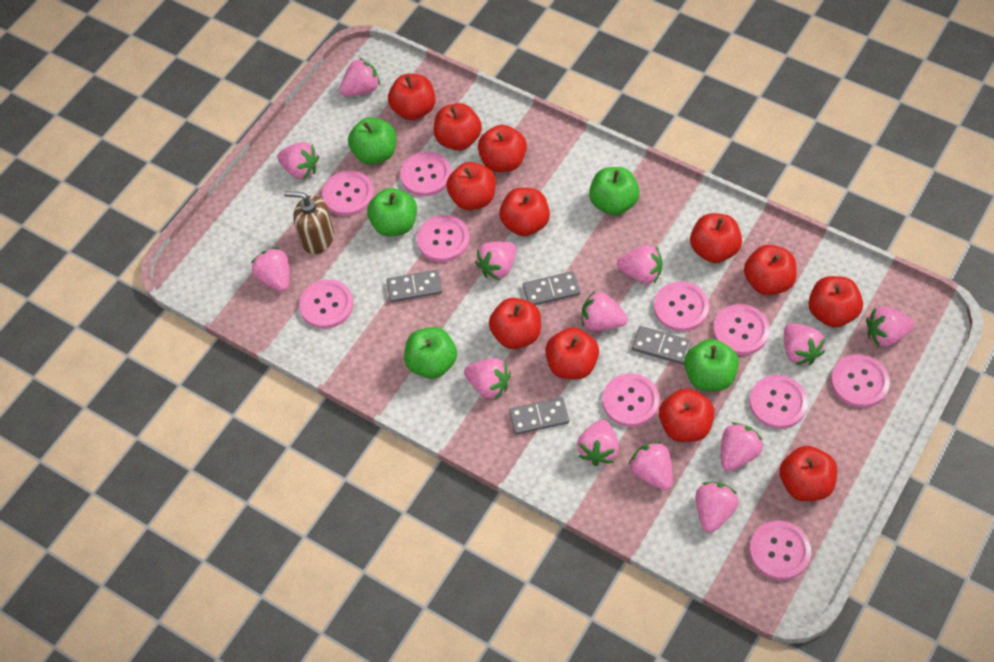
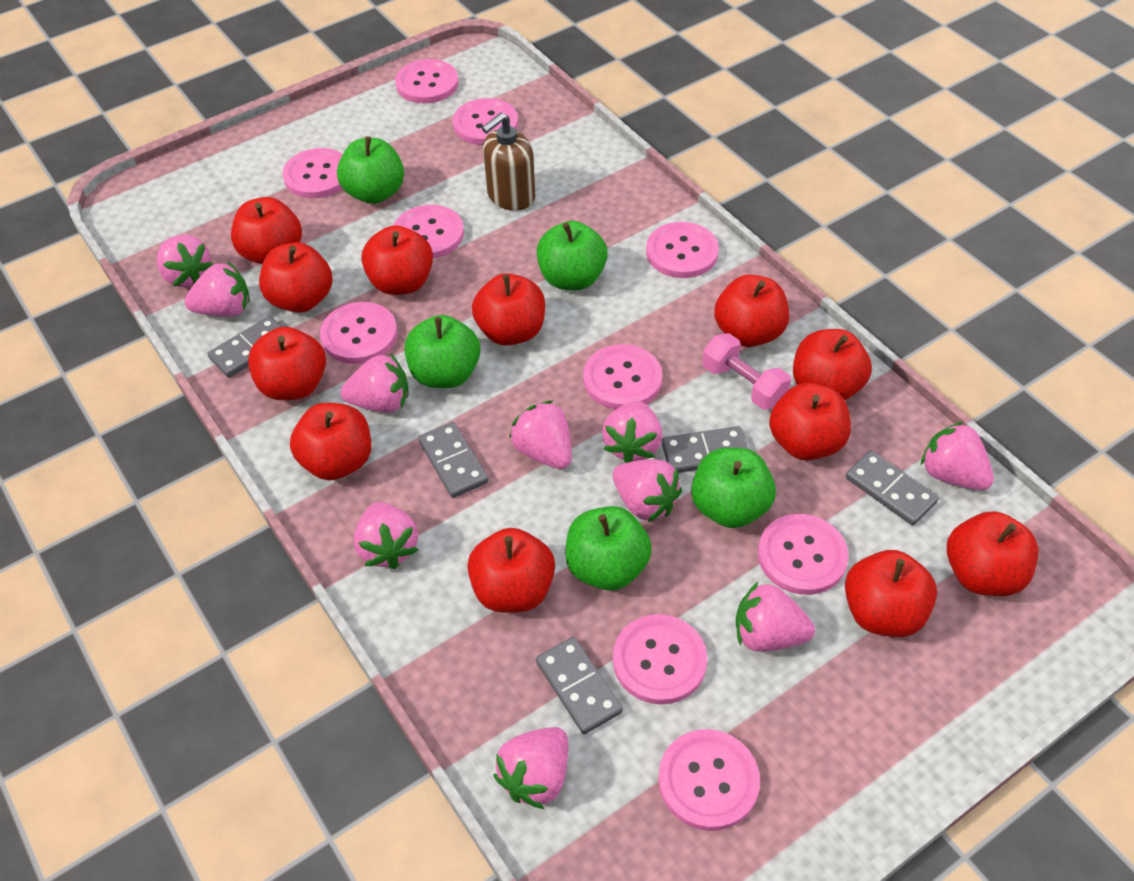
grey domino: 4 -> 5
pink dumbbell: 0 -> 1
pink strawberry: 13 -> 10

